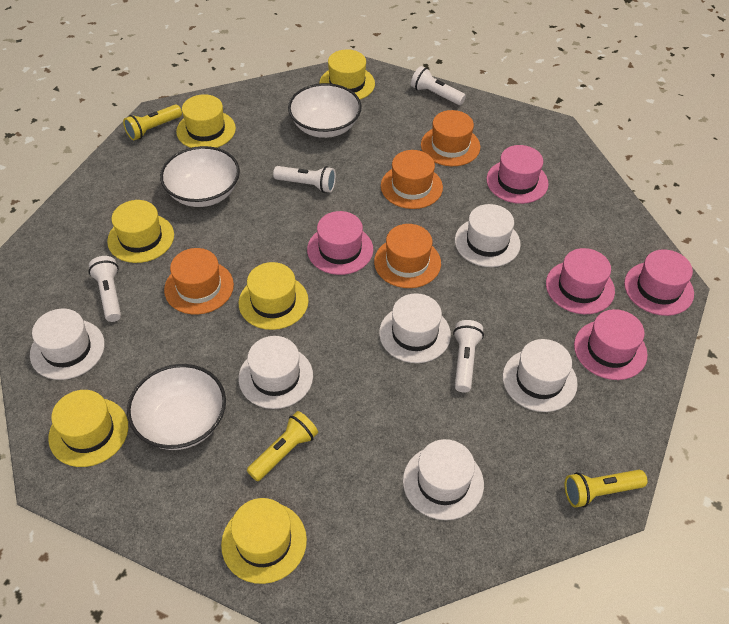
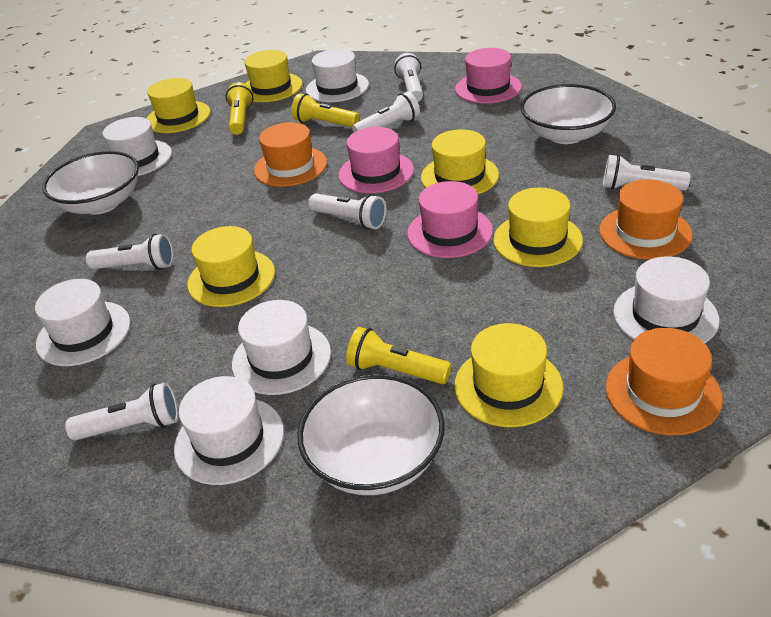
orange hat: 4 -> 3
pink hat: 5 -> 3
white flashlight: 4 -> 6

